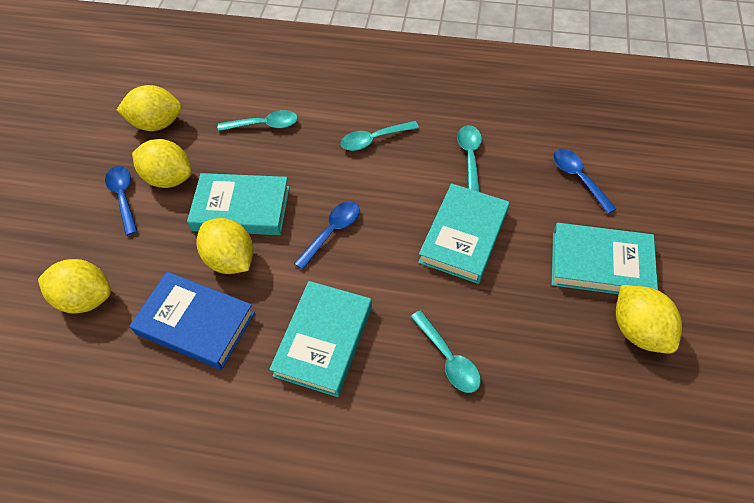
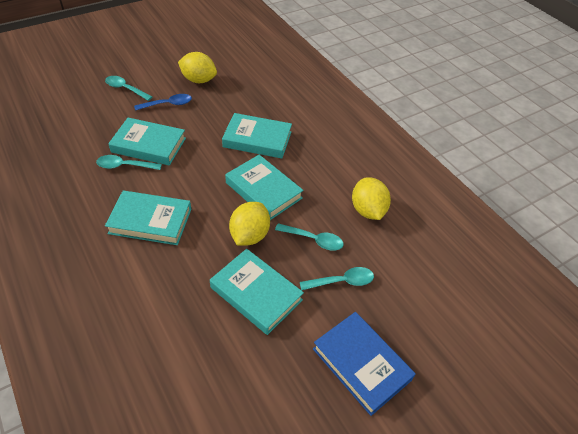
blue spoon: 3 -> 1
turquoise book: 4 -> 5
yellow lemon: 5 -> 3

